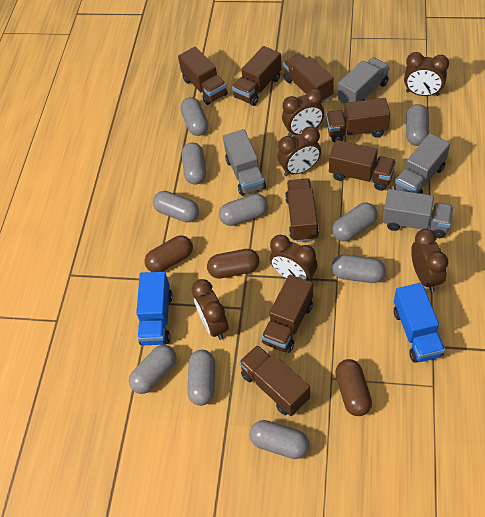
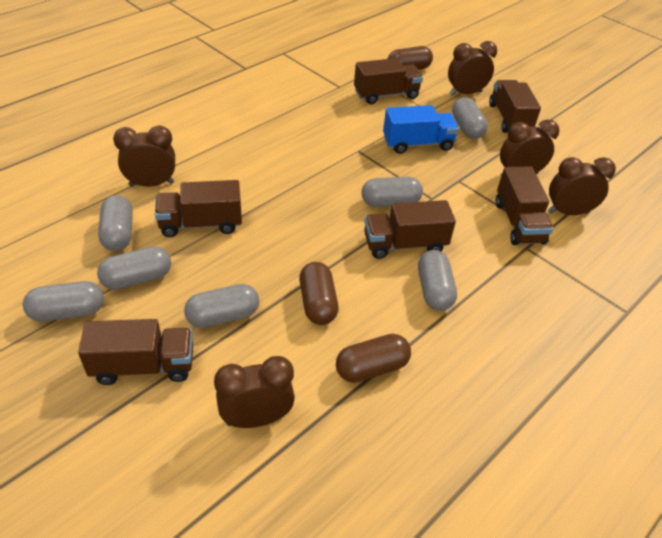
blue truck: 2 -> 1
brown clock: 6 -> 5
brown truck: 8 -> 6
grey capsule: 10 -> 7
grey truck: 4 -> 0

